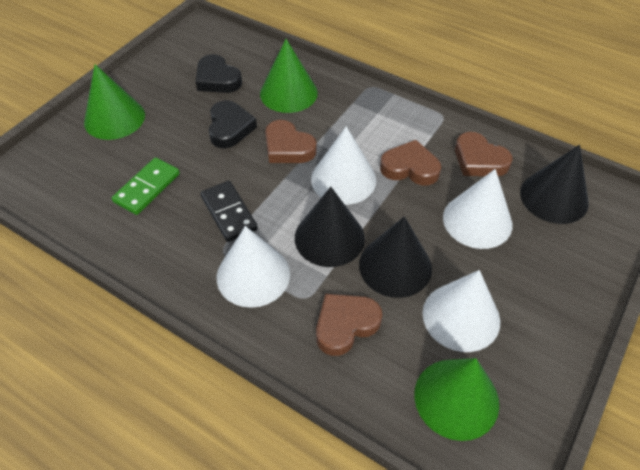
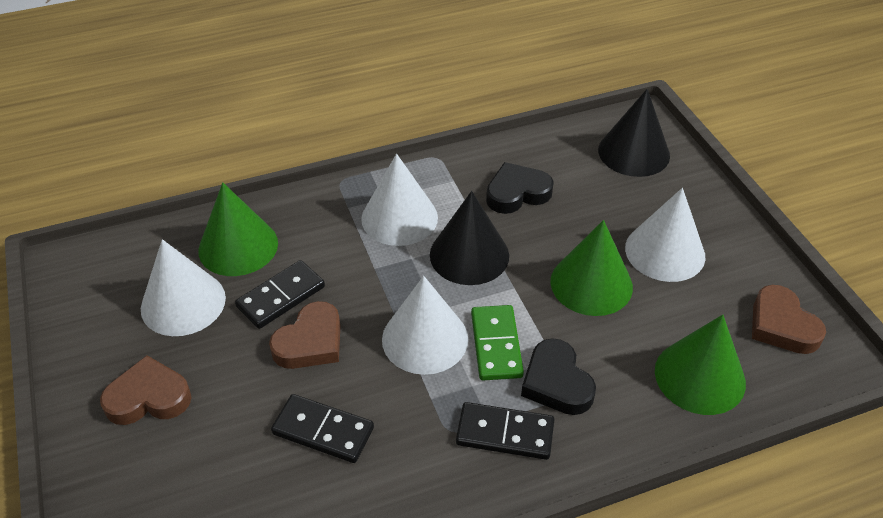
black cone: 3 -> 2
black domino: 1 -> 3
brown heart: 4 -> 3

